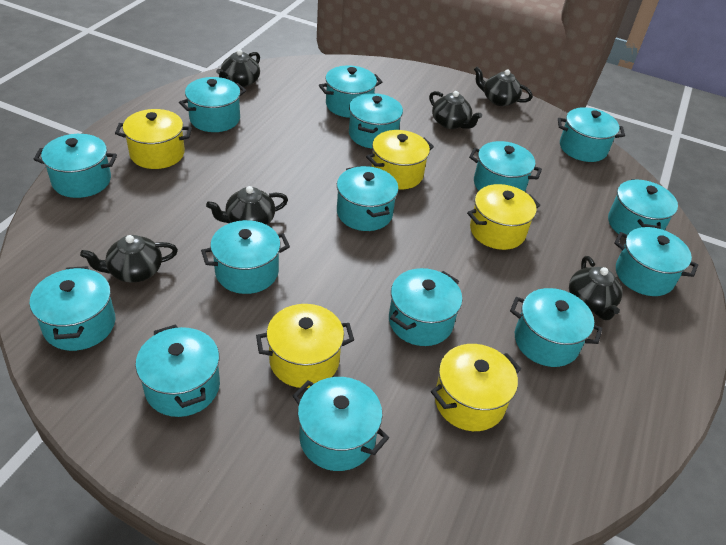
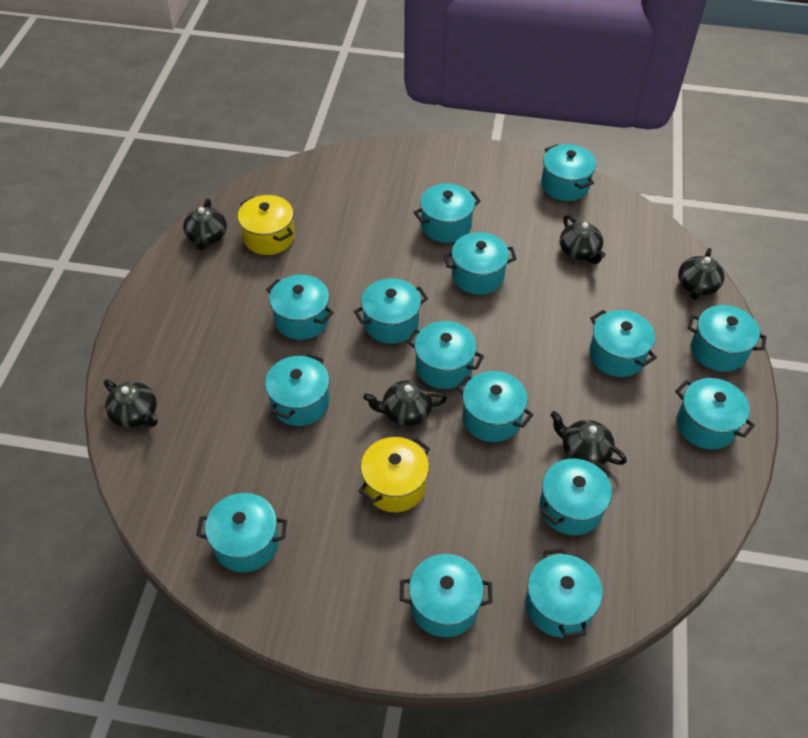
yellow pot: 5 -> 2

